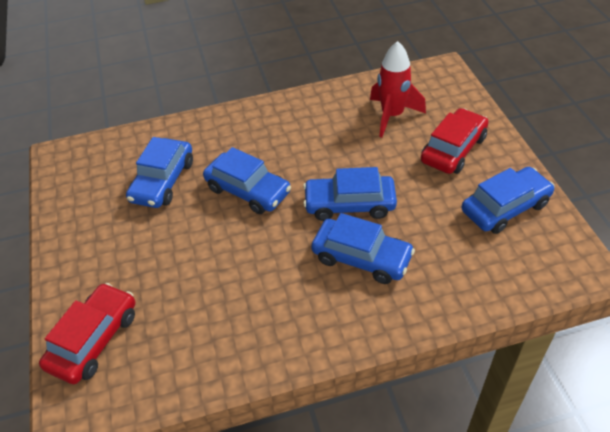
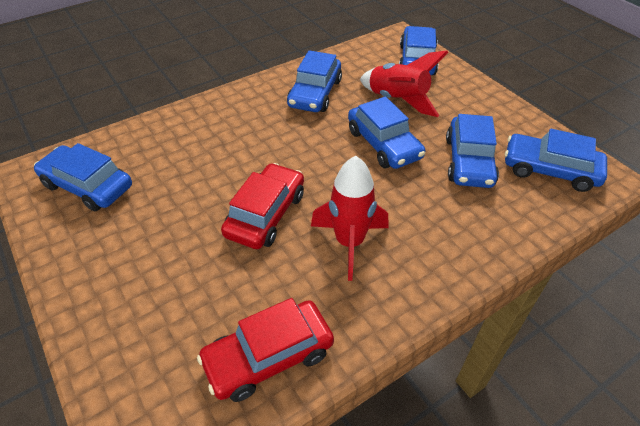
blue car: 5 -> 6
red rocket: 1 -> 2

